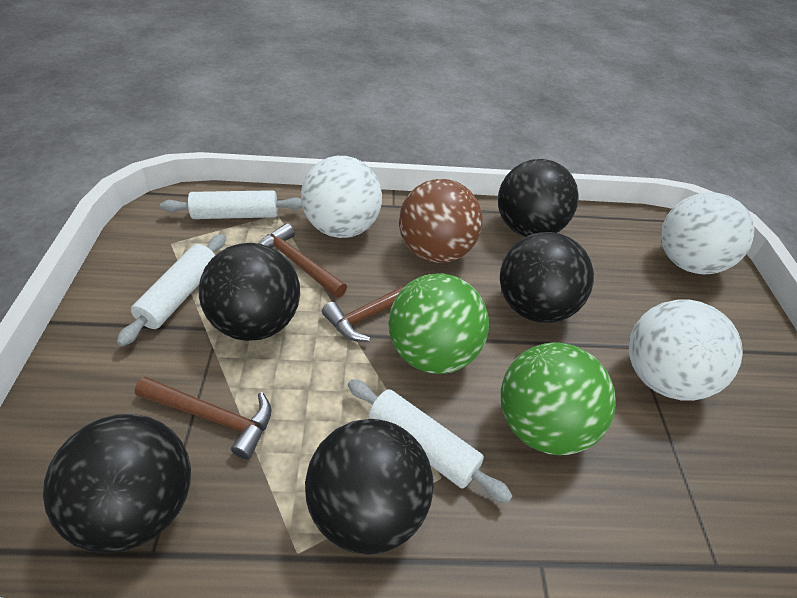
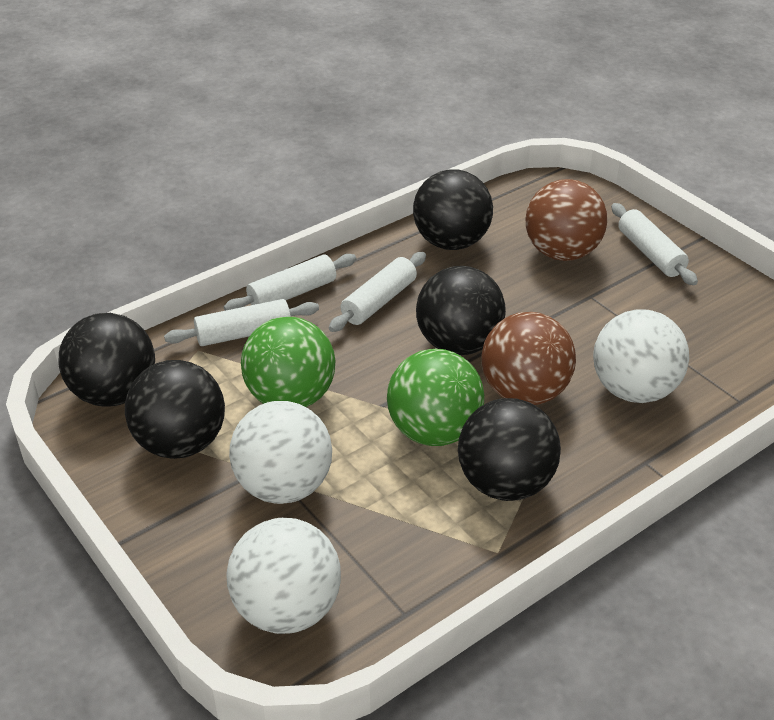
brown ball: 1 -> 2
brown hammer: 3 -> 0
white rolling pin: 3 -> 4

